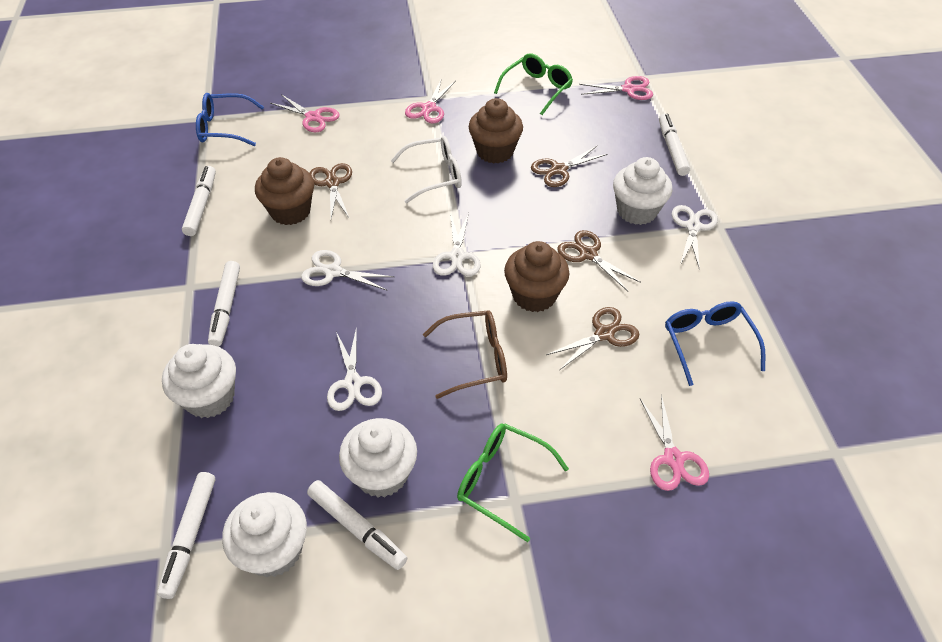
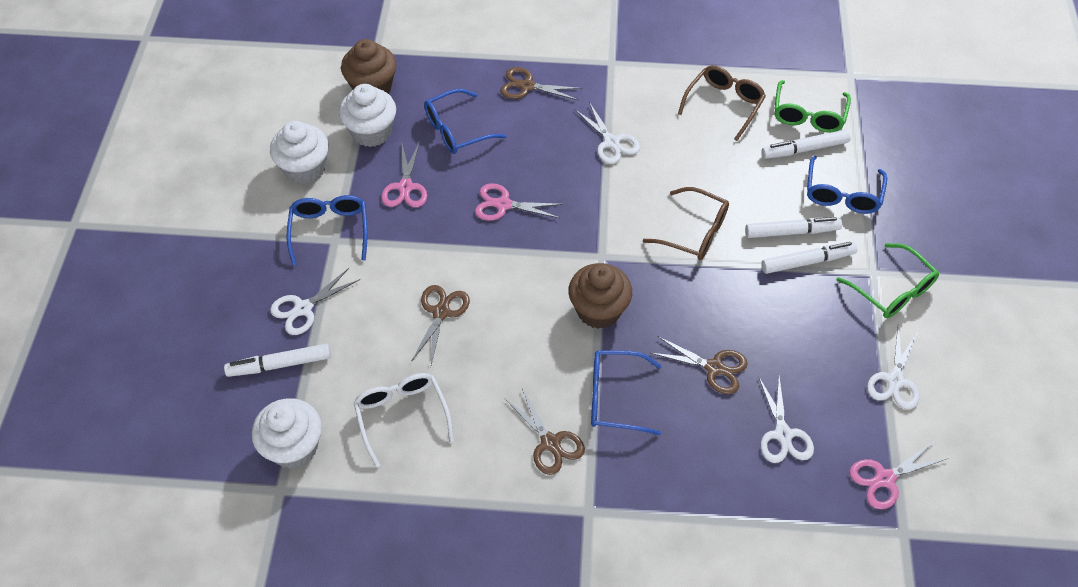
blue glasses: 2 -> 4
brown cupcake: 3 -> 2
brown glasses: 1 -> 2
pink scissors: 4 -> 3
white cupcake: 4 -> 3
white marker: 5 -> 4

